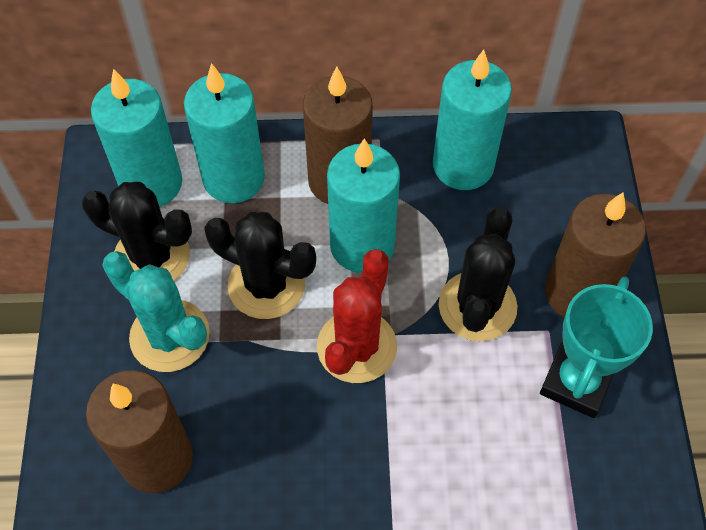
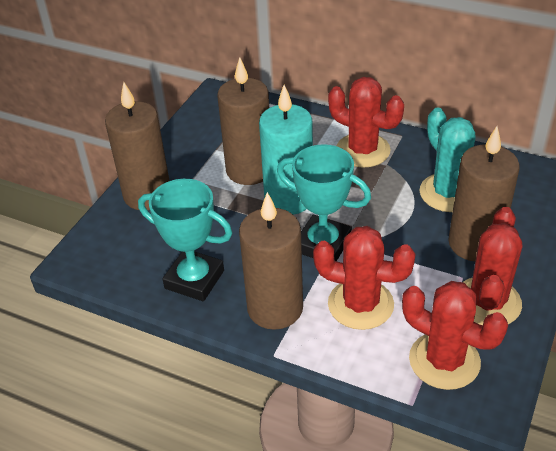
black cactus: 3 -> 0
brown candle: 3 -> 4
red cactus: 1 -> 4
turquoise candle: 4 -> 1
turquoise trophy: 1 -> 2

